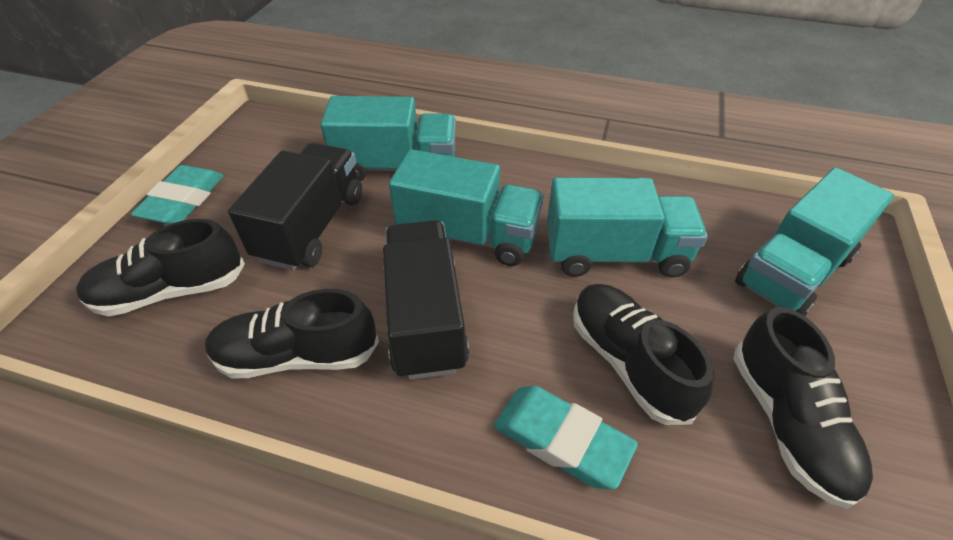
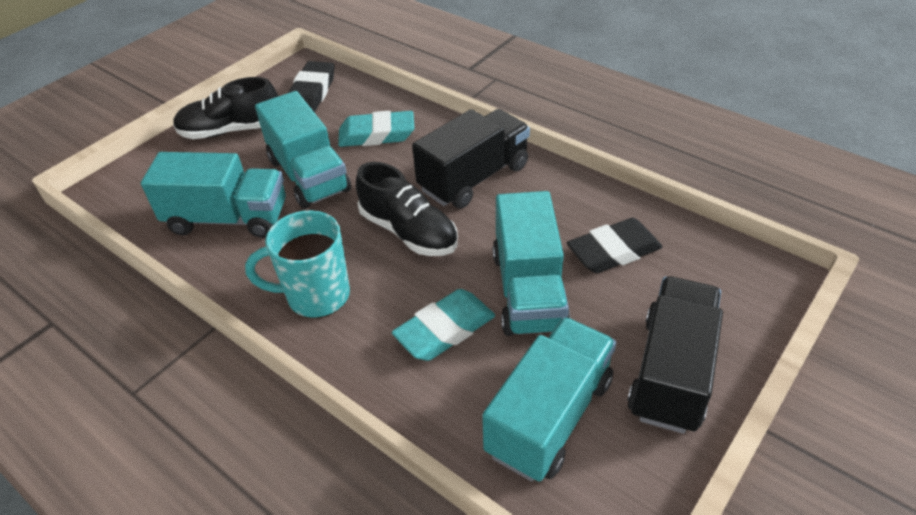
black eraser: 0 -> 2
black shoe: 4 -> 2
turquoise mug: 0 -> 1

